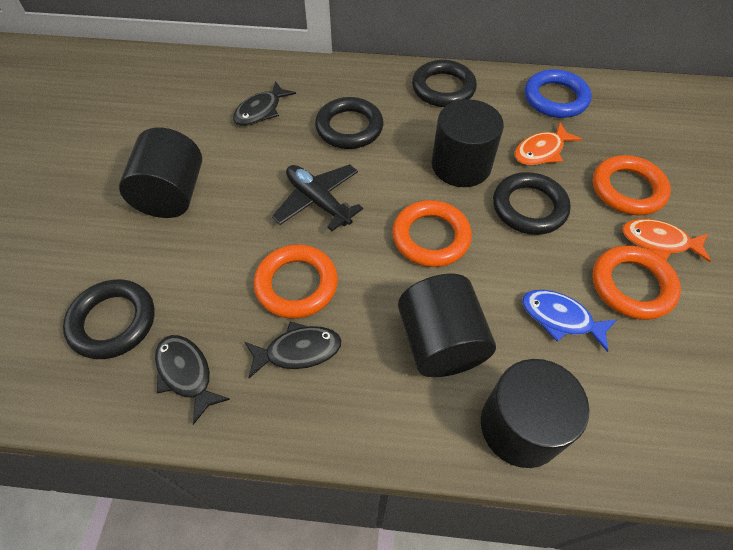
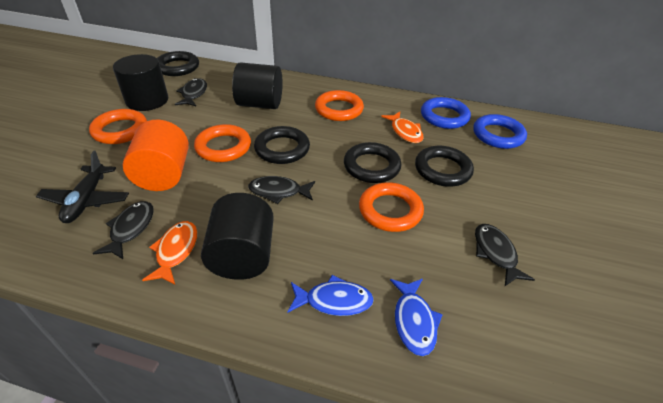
black cylinder: 4 -> 3
black fish: 3 -> 4
blue fish: 1 -> 2
blue ring: 1 -> 2
orange cylinder: 0 -> 1

